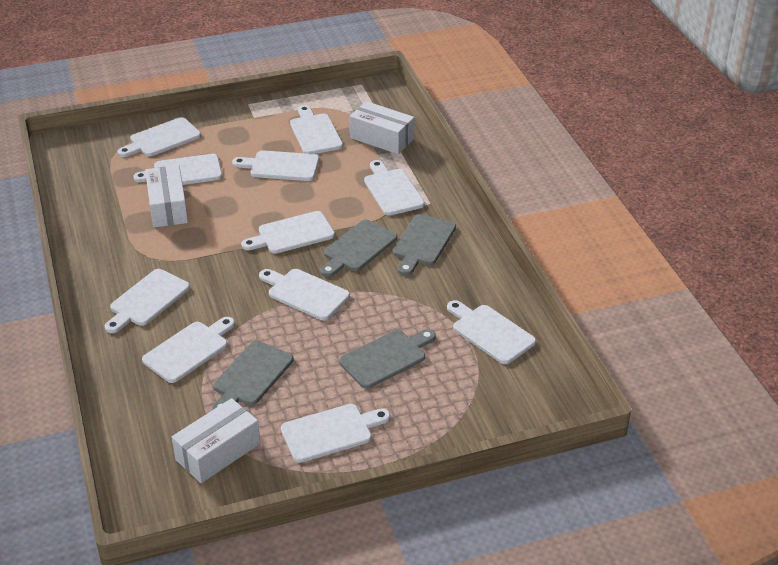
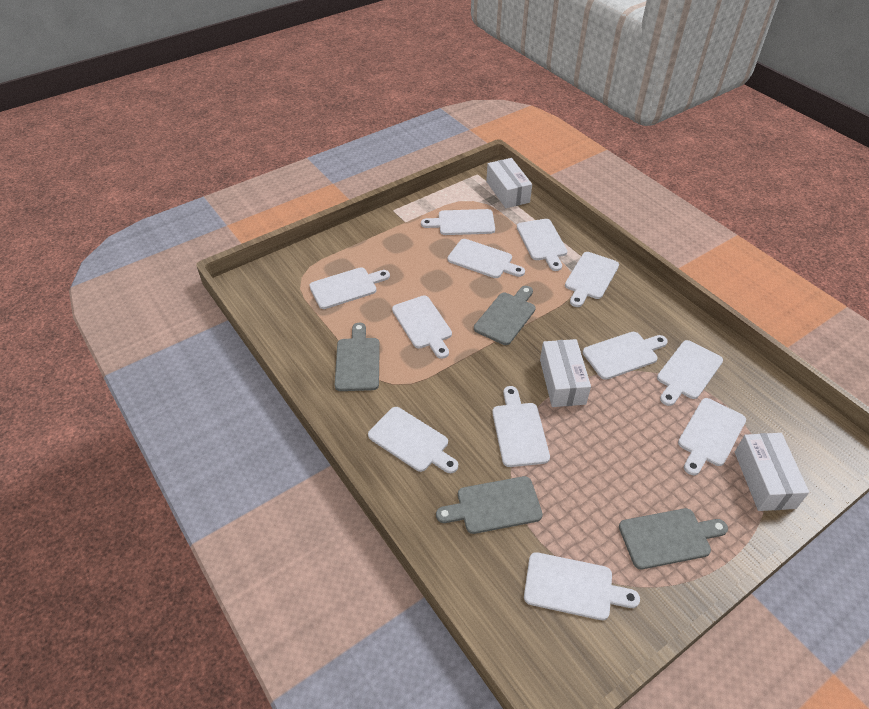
white cutting board: 11 -> 12

